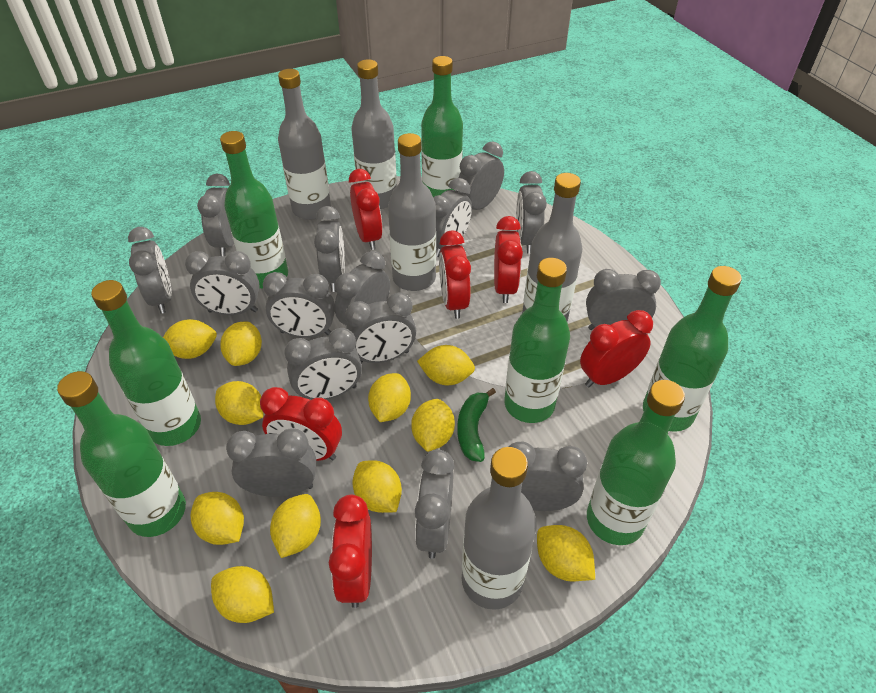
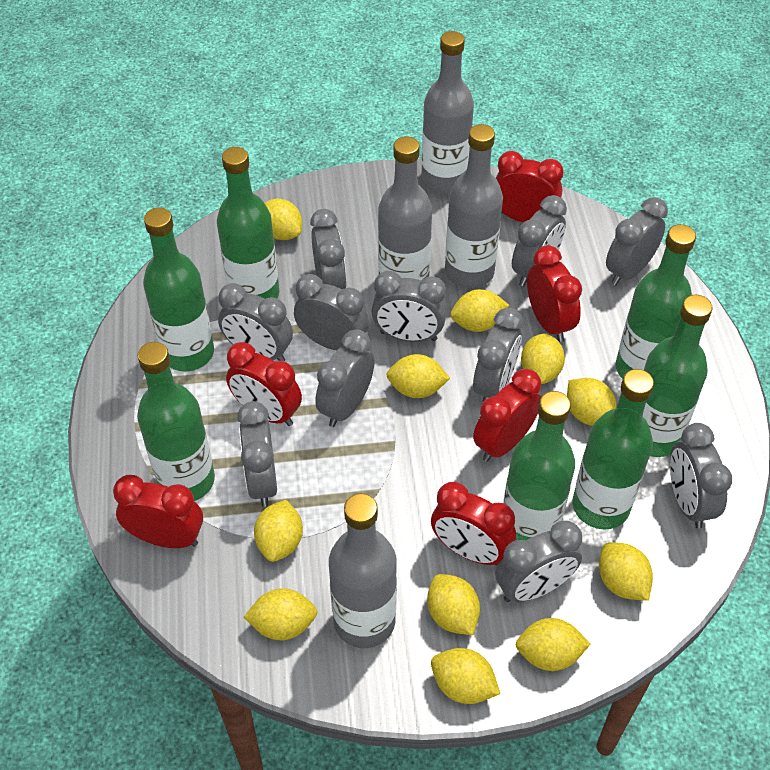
green banana: 1 -> 0
grey bottle: 5 -> 4
grey clock: 15 -> 11

